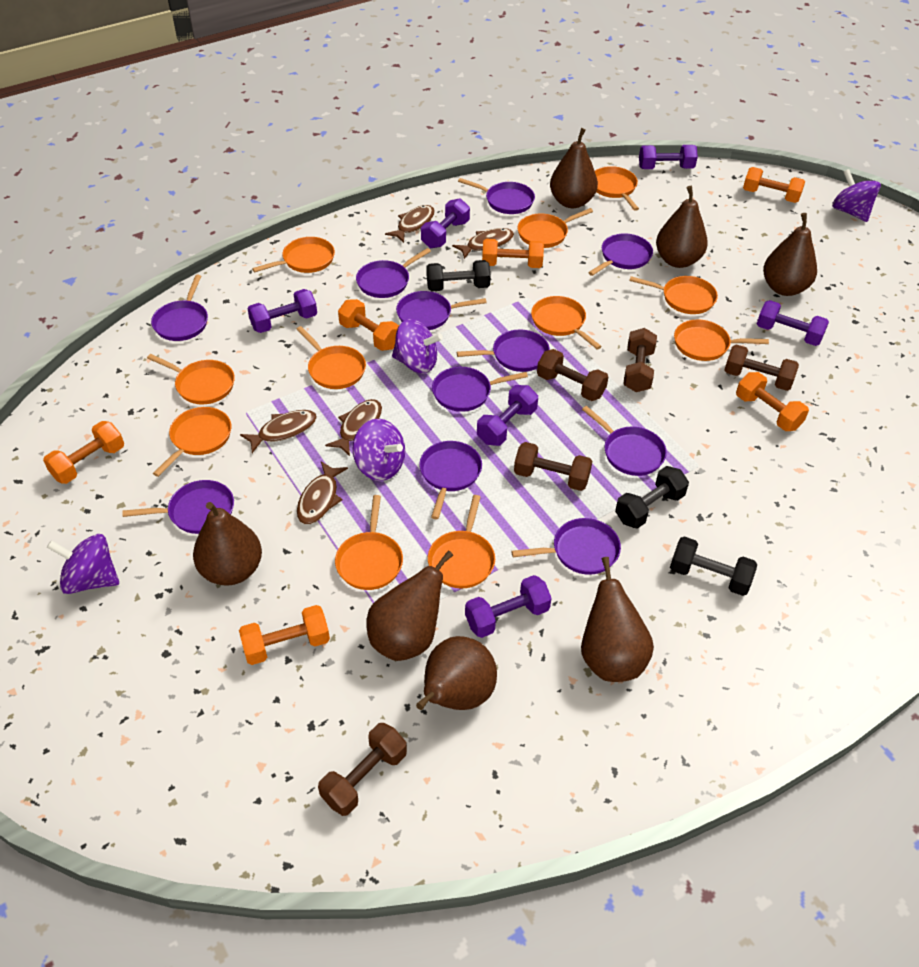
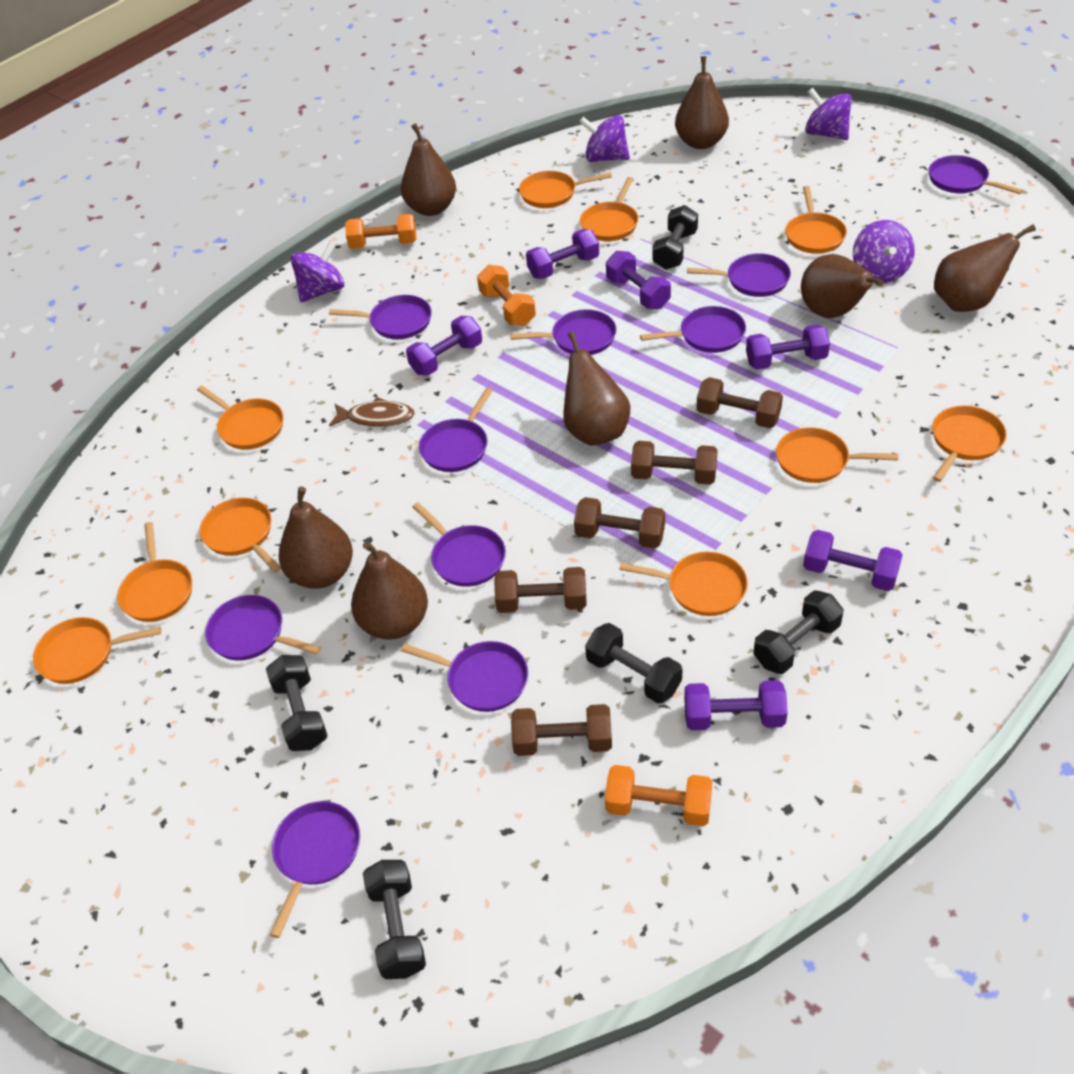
black dumbbell: 3 -> 5
brown fish: 5 -> 1
orange dumbbell: 6 -> 3
orange pan: 11 -> 10
purple pan: 11 -> 10

